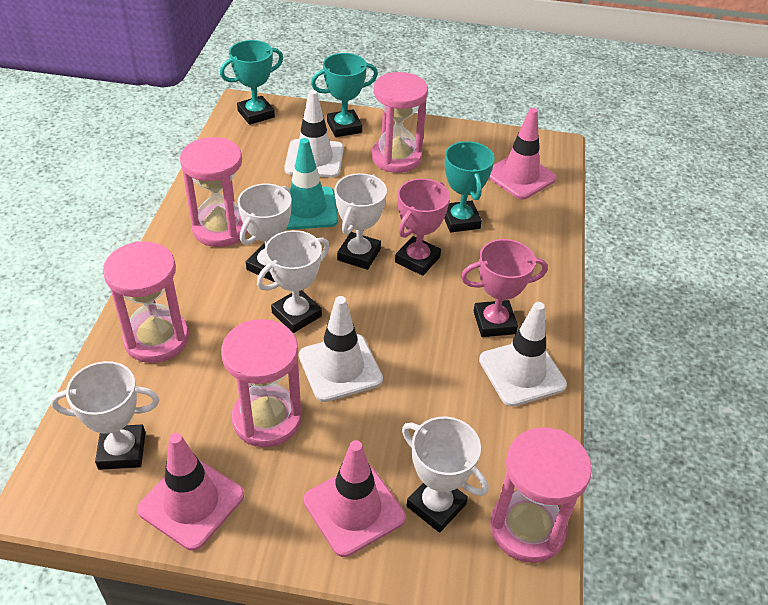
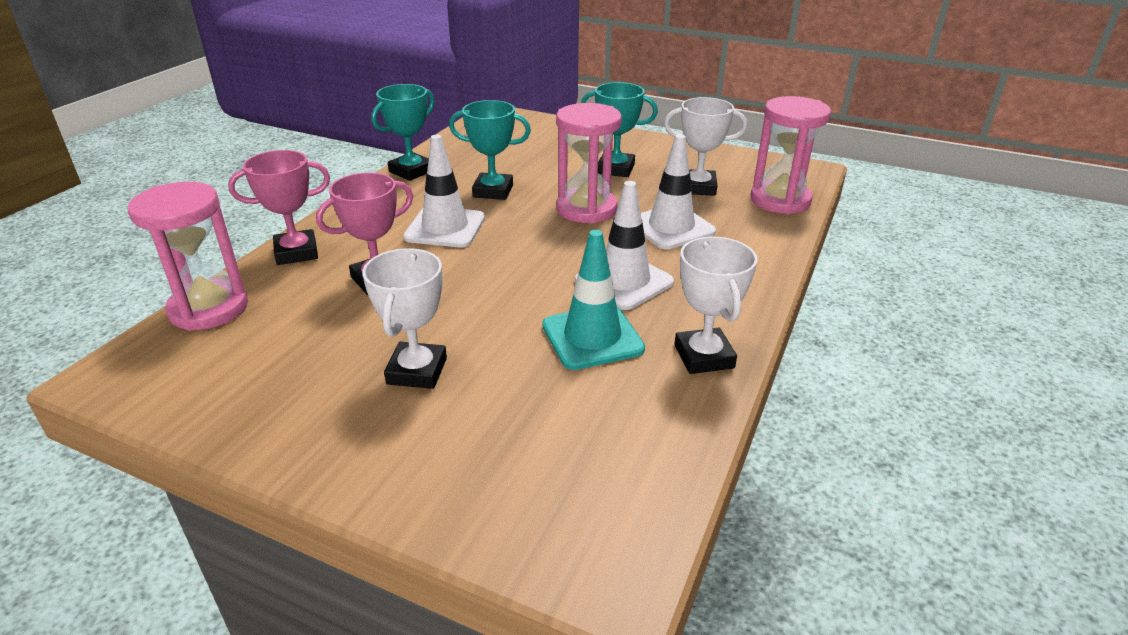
pink hourglass: 5 -> 3
pink traffic cone: 3 -> 0
white trophy: 5 -> 3

